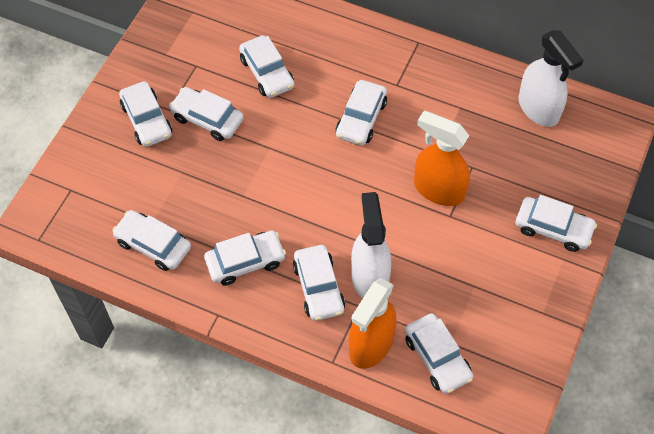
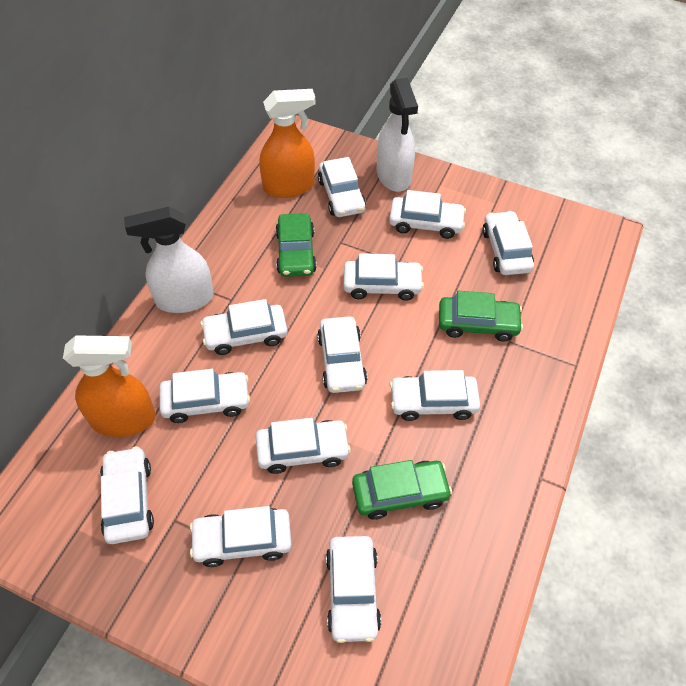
green car: 0 -> 3
white car: 9 -> 12

